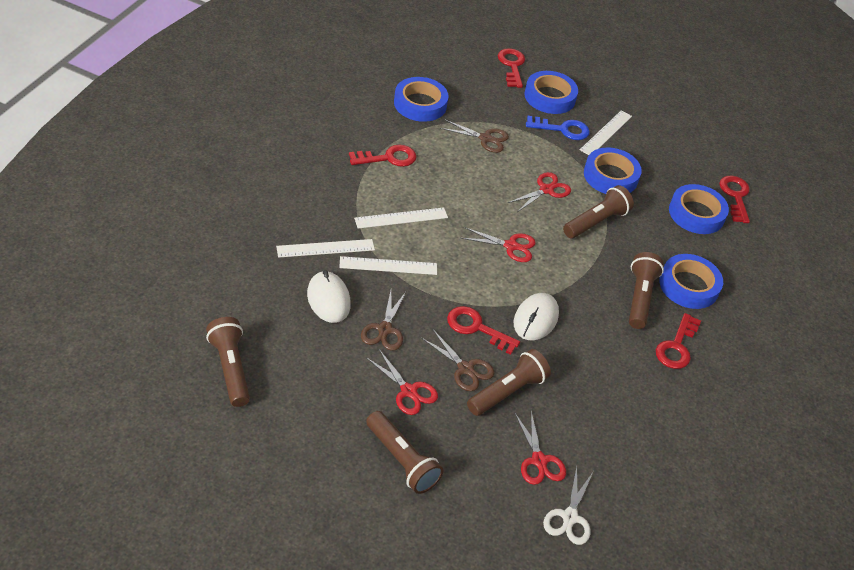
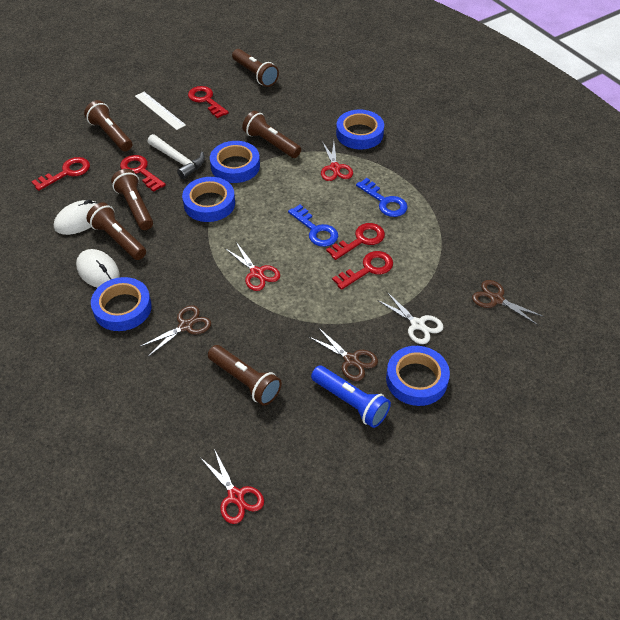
blue flashlight: 0 -> 1
blue key: 1 -> 2
brown flashlight: 5 -> 6
red scissors: 4 -> 3
white hammer: 0 -> 1
white ruler: 4 -> 1

